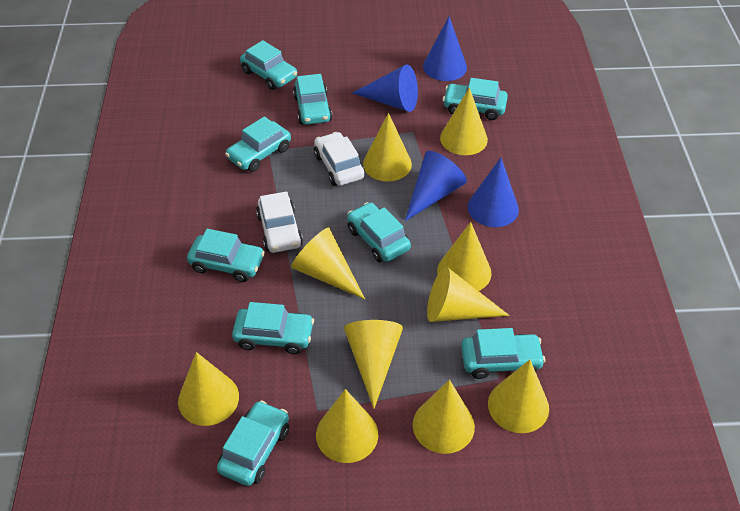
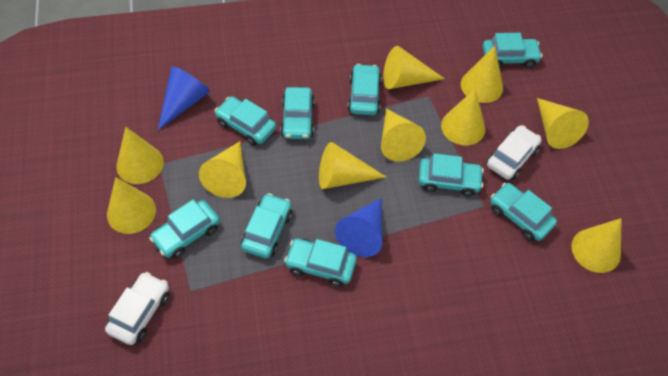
blue cone: 4 -> 2

